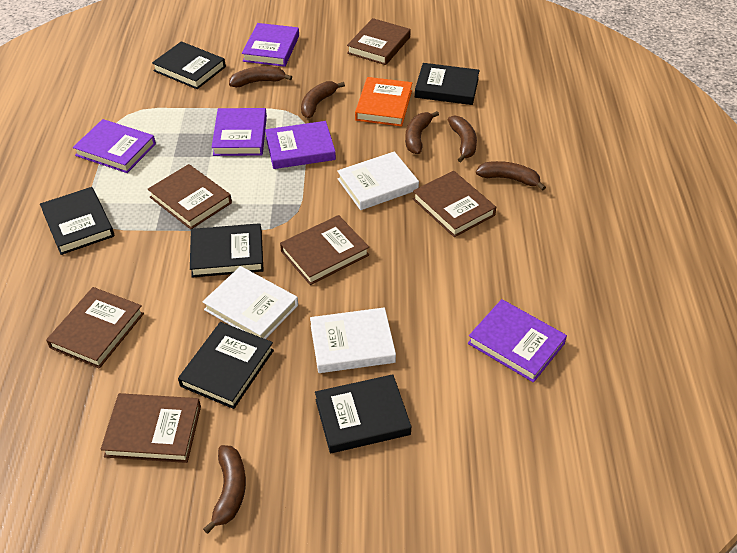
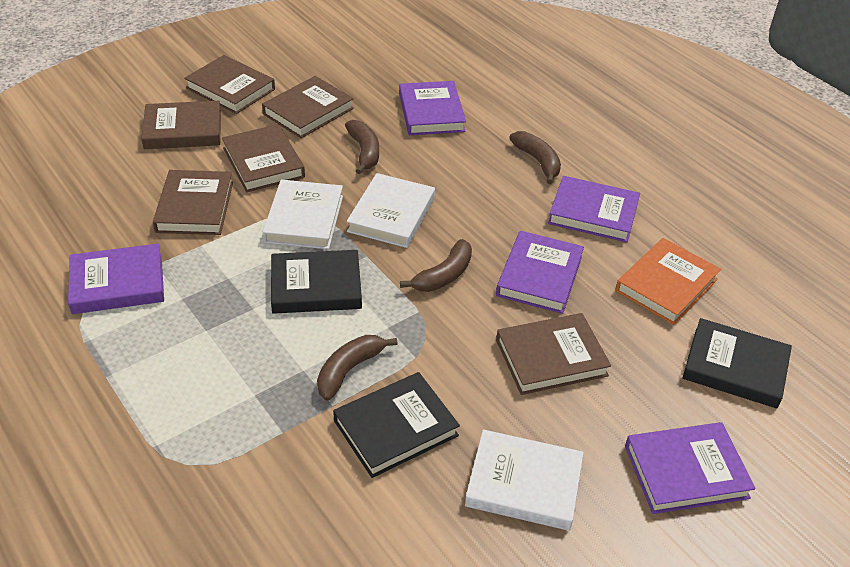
black book: 6 -> 3
brown banana: 6 -> 4

